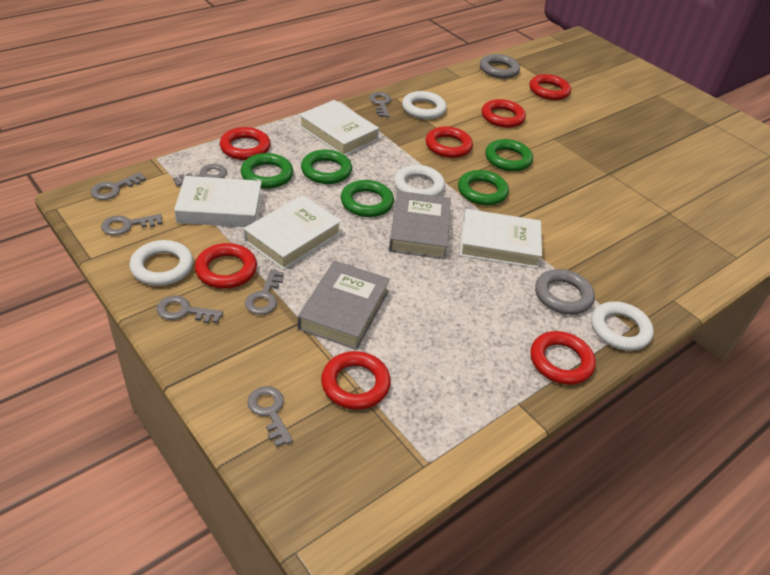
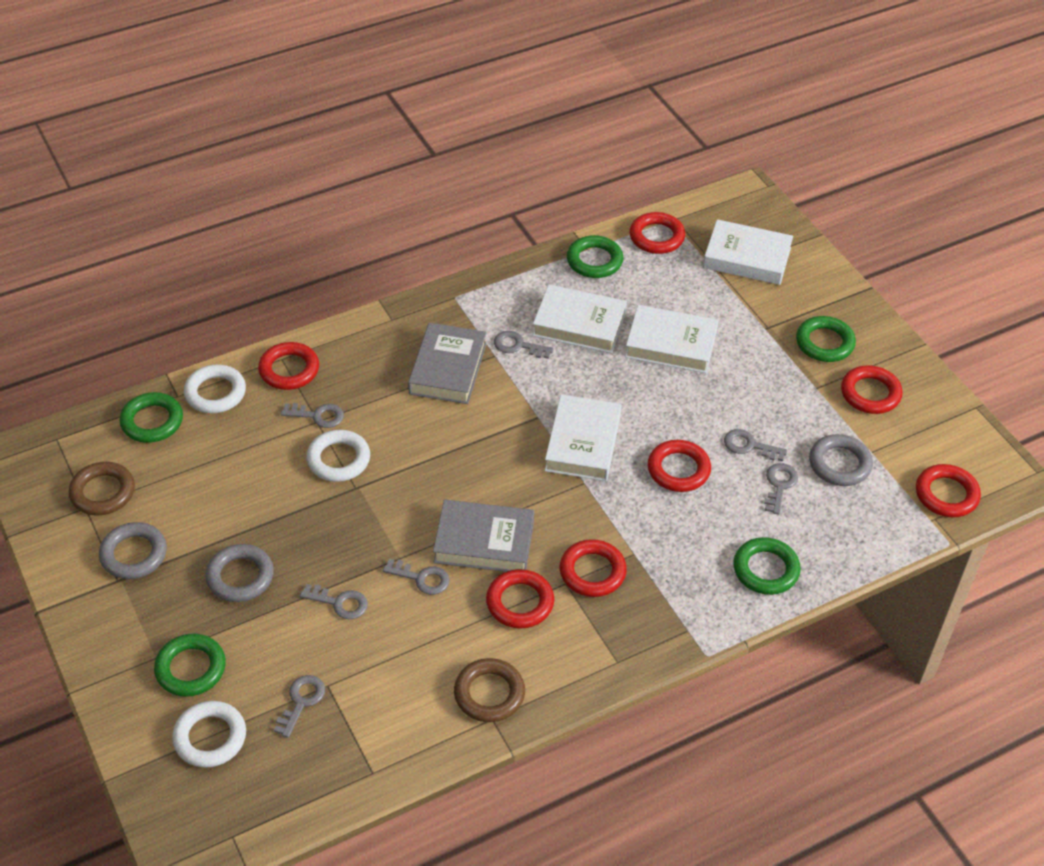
brown ring: 0 -> 2
grey ring: 2 -> 3
white ring: 4 -> 3

